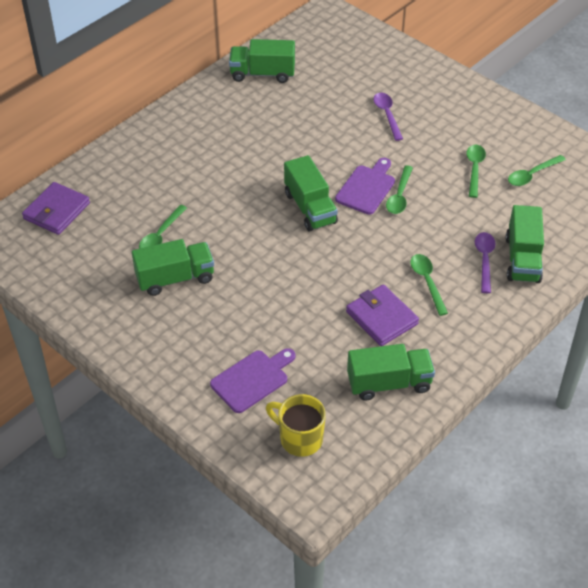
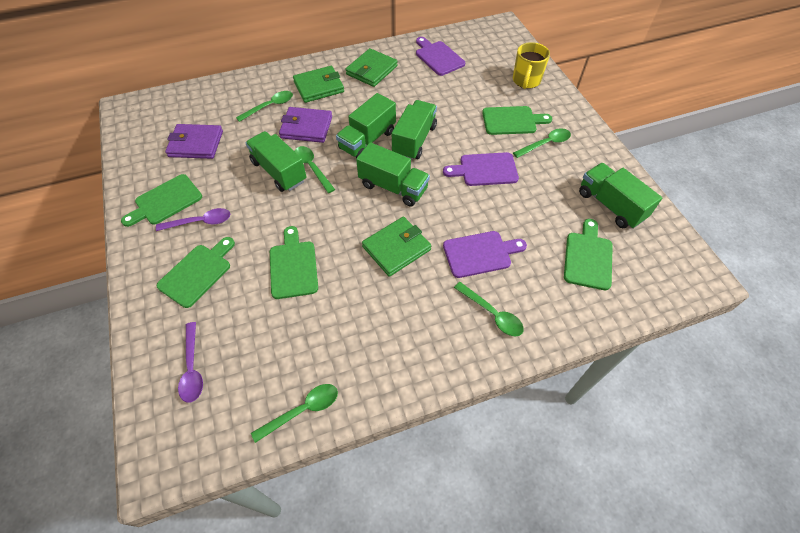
green cutting board: 0 -> 5
green wallet: 0 -> 3
purple cutting board: 2 -> 3

